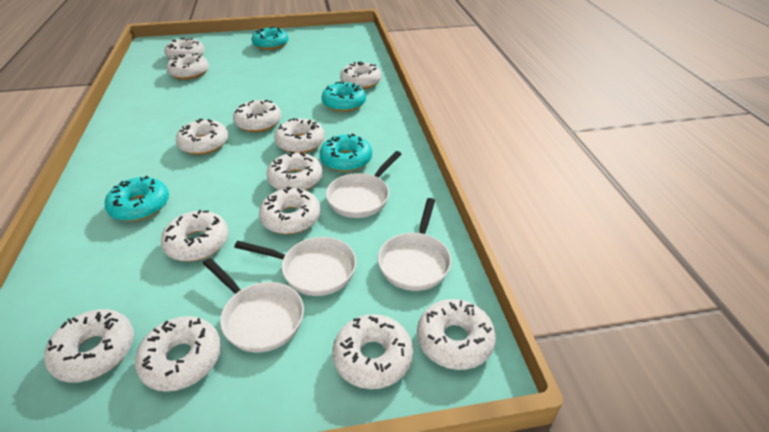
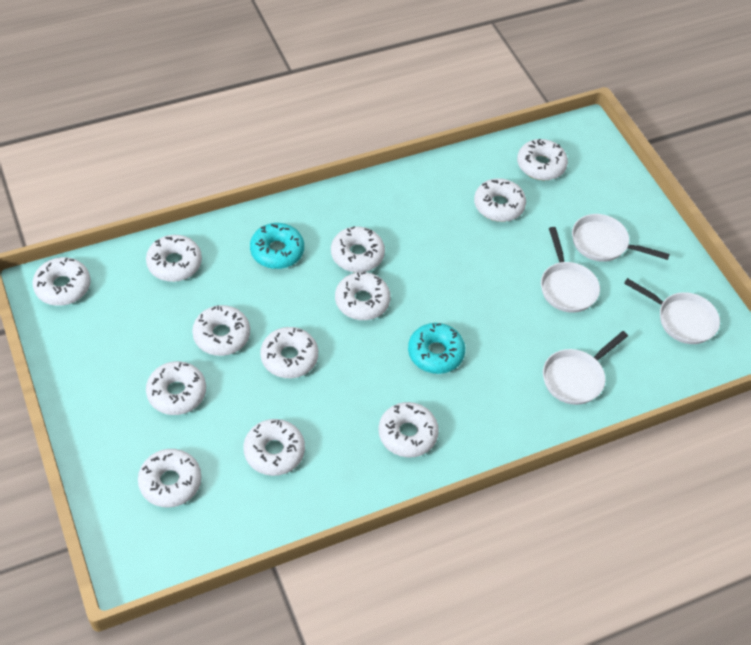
turquoise donut: 4 -> 2
white donut: 13 -> 12

